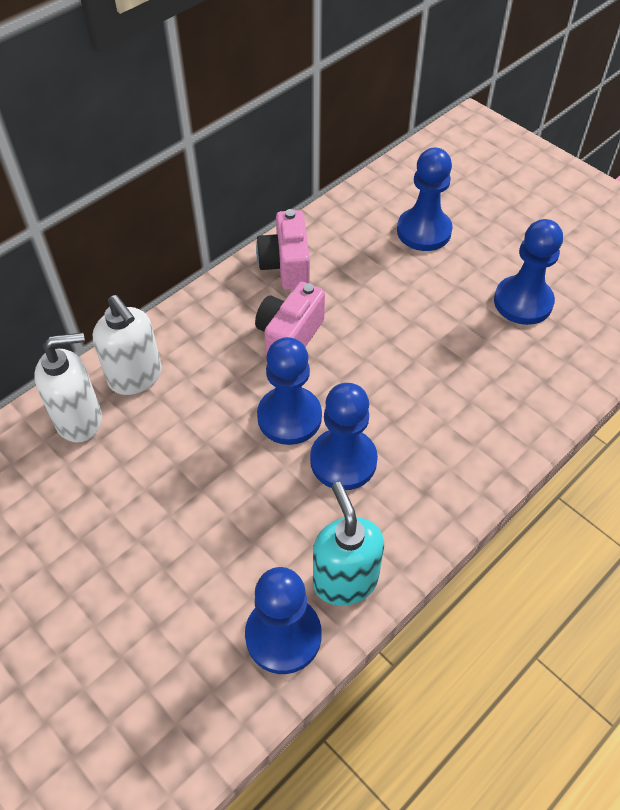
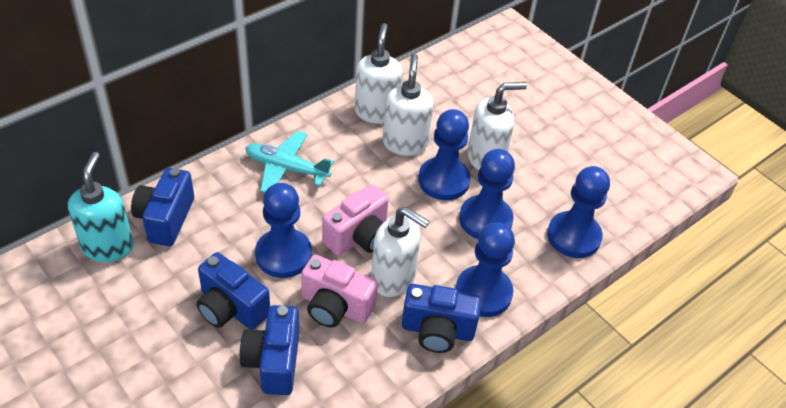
blue camera: 0 -> 4
turquoise plane: 0 -> 1
white soap dispenser: 2 -> 4

